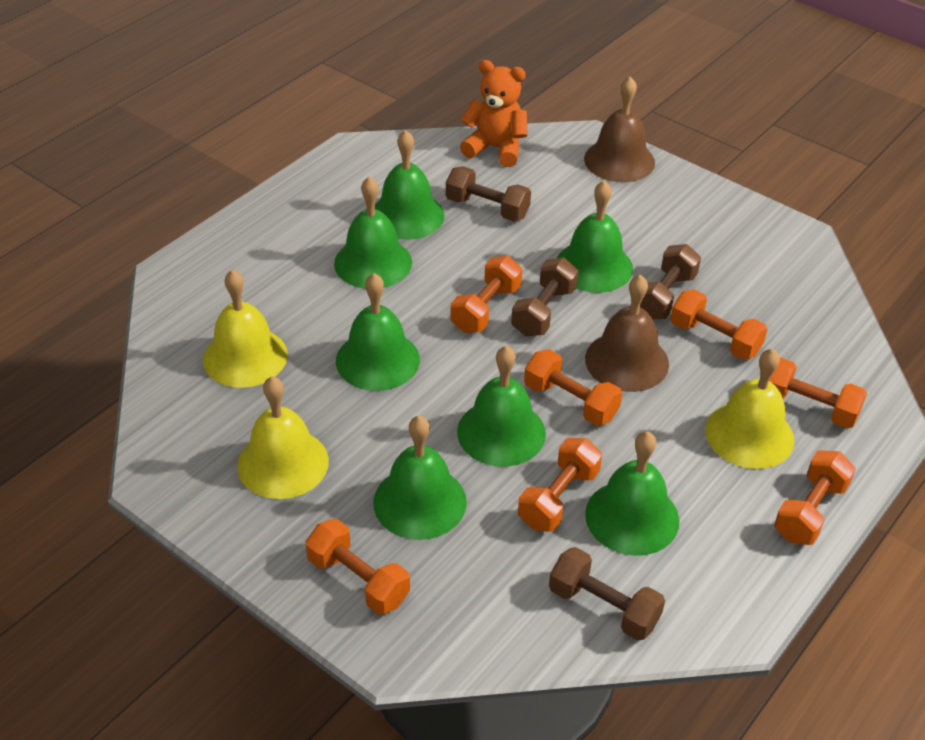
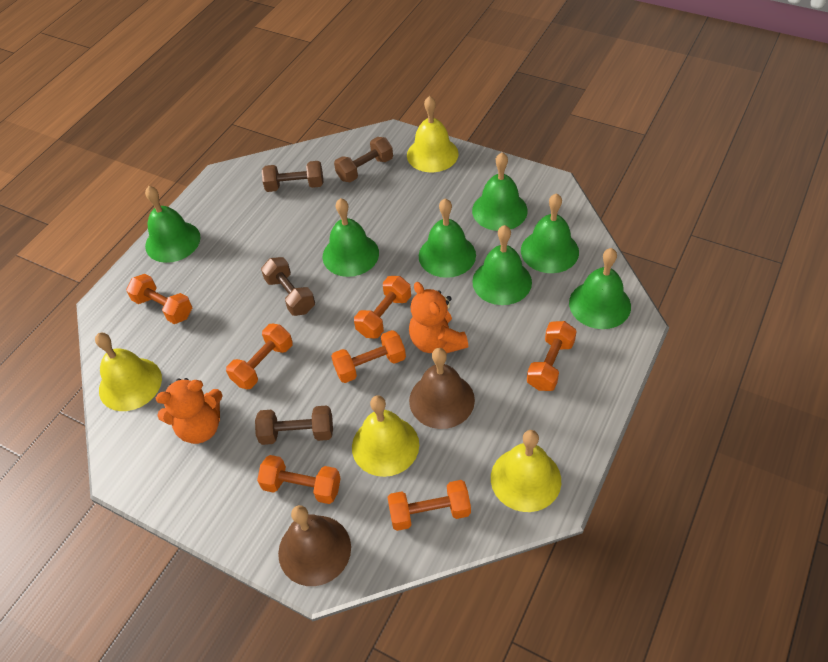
orange teddy bear: 1 -> 2
yellow bell: 3 -> 4

